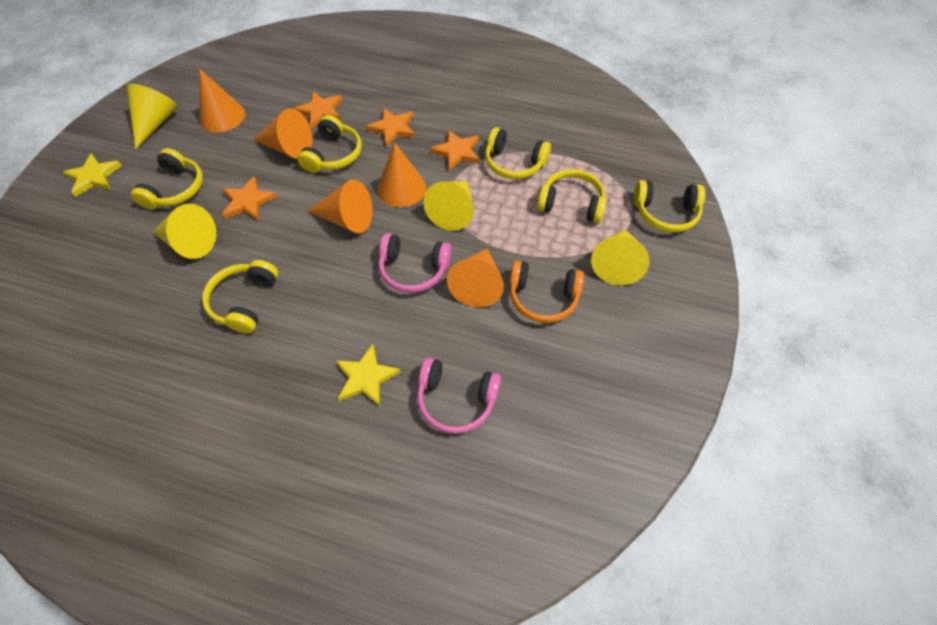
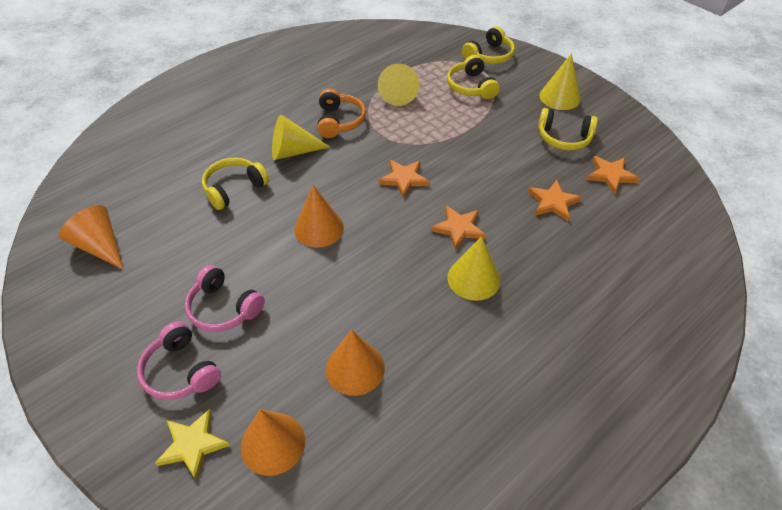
orange cone: 5 -> 4
yellow headphones: 6 -> 4
yellow star: 2 -> 1

